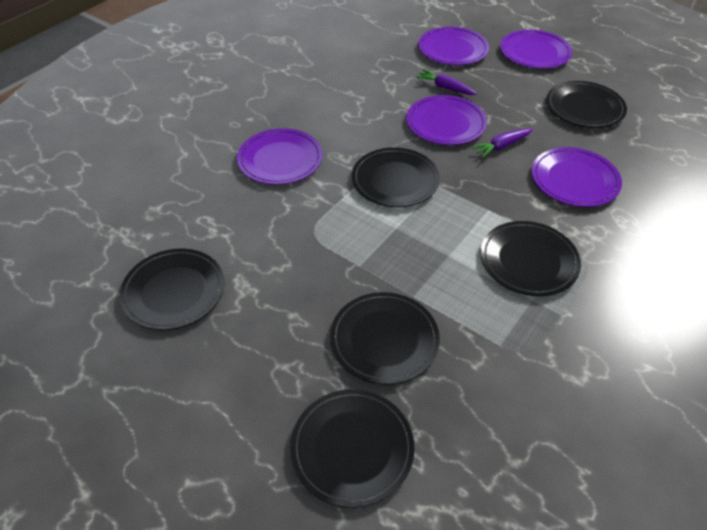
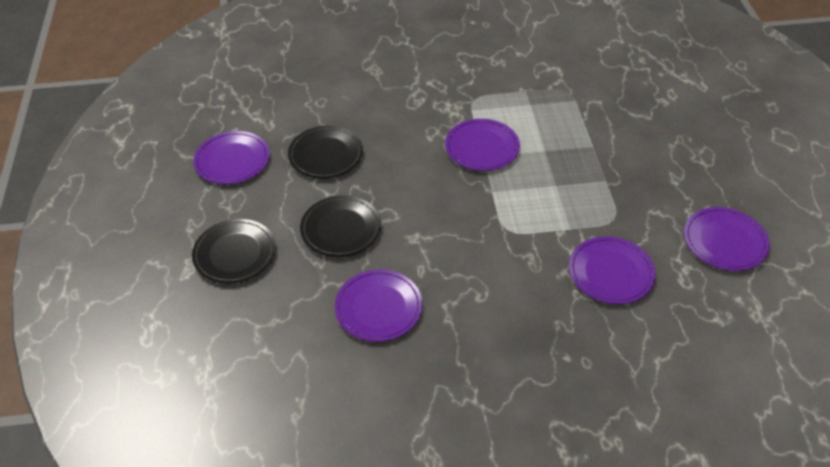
black plate: 6 -> 3
purple carrot: 2 -> 0

